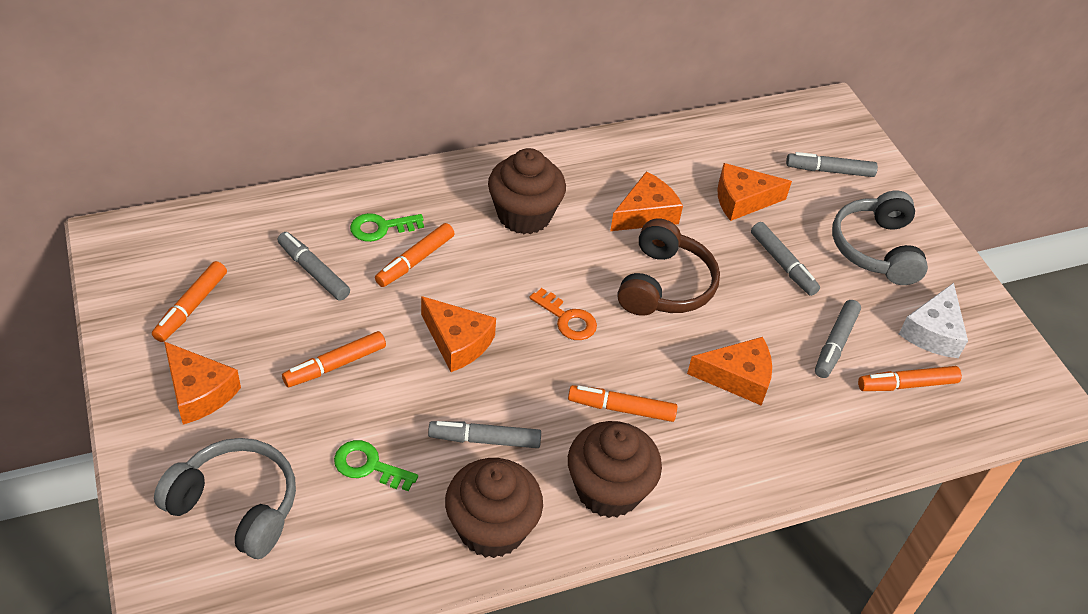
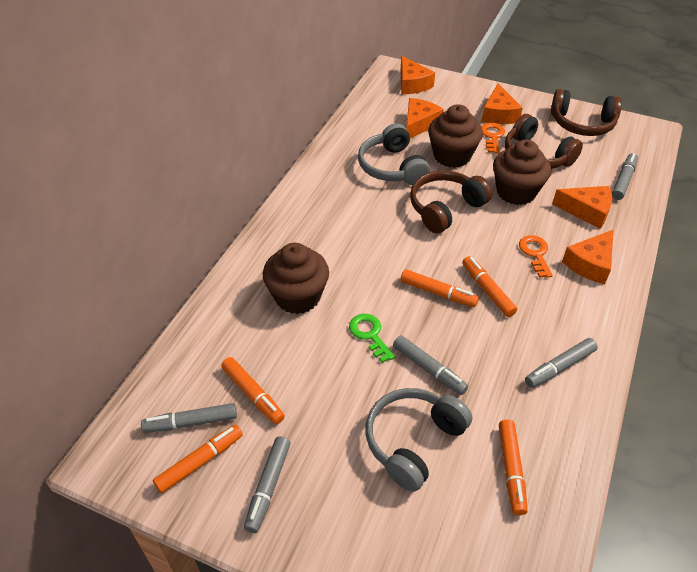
brown headphones: 1 -> 3
green key: 2 -> 1
orange key: 1 -> 2
white cheese: 1 -> 0

